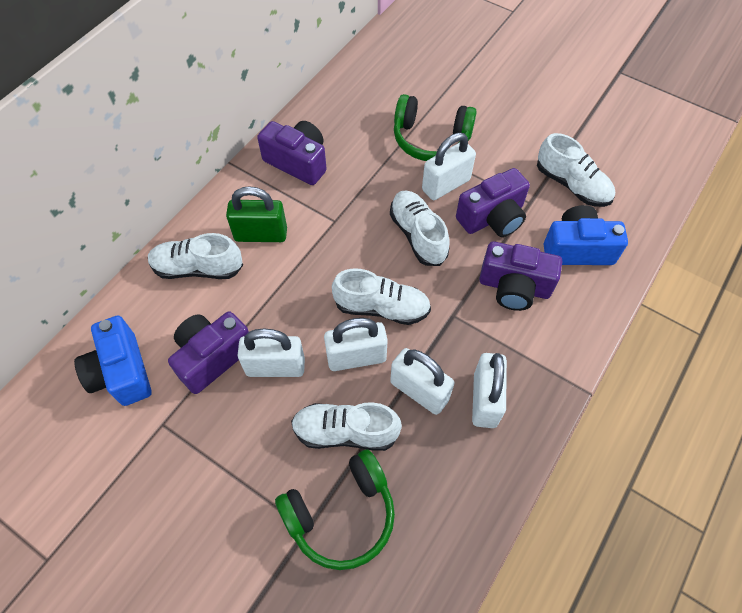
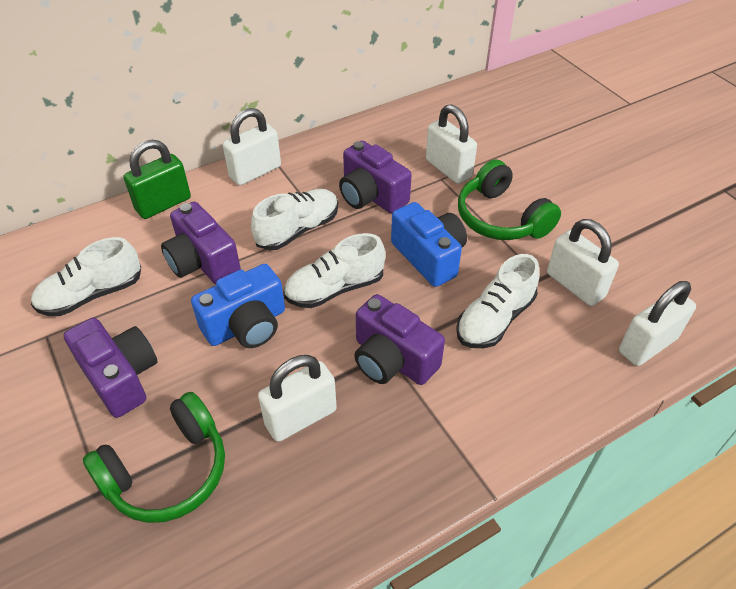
white shoe: 5 -> 4

